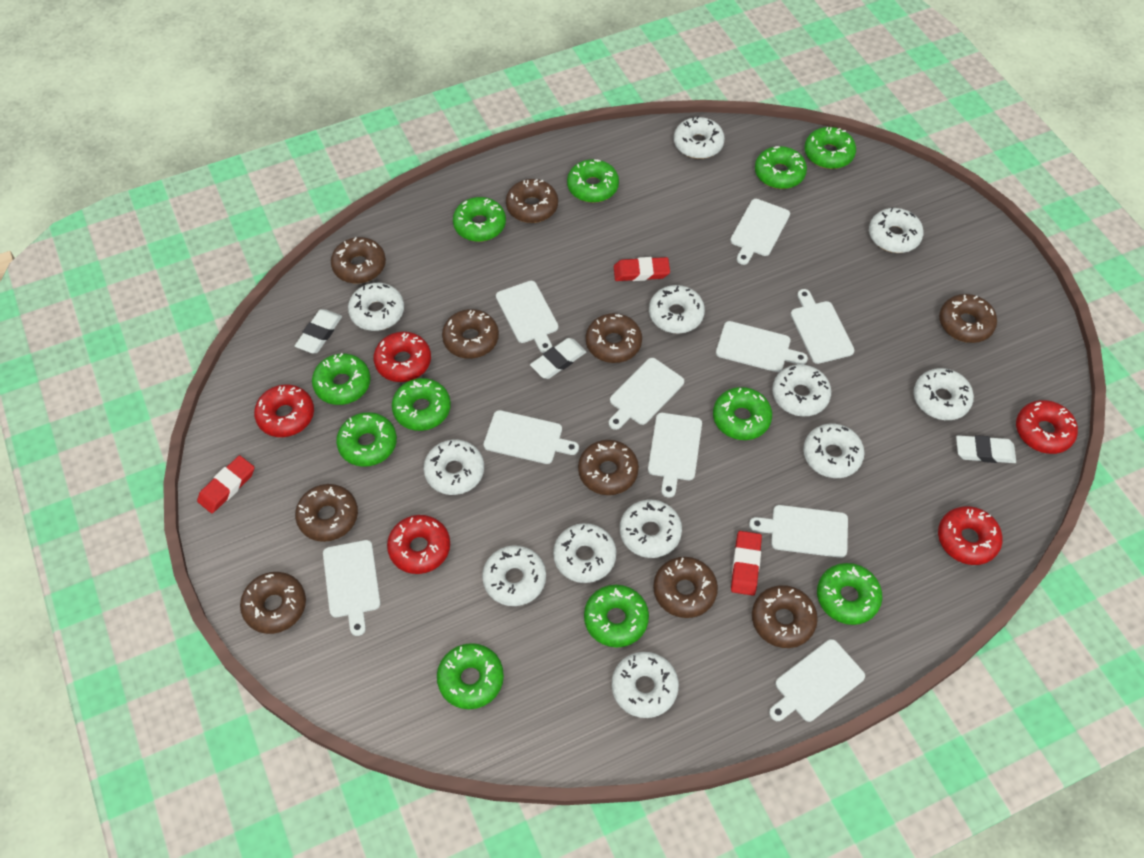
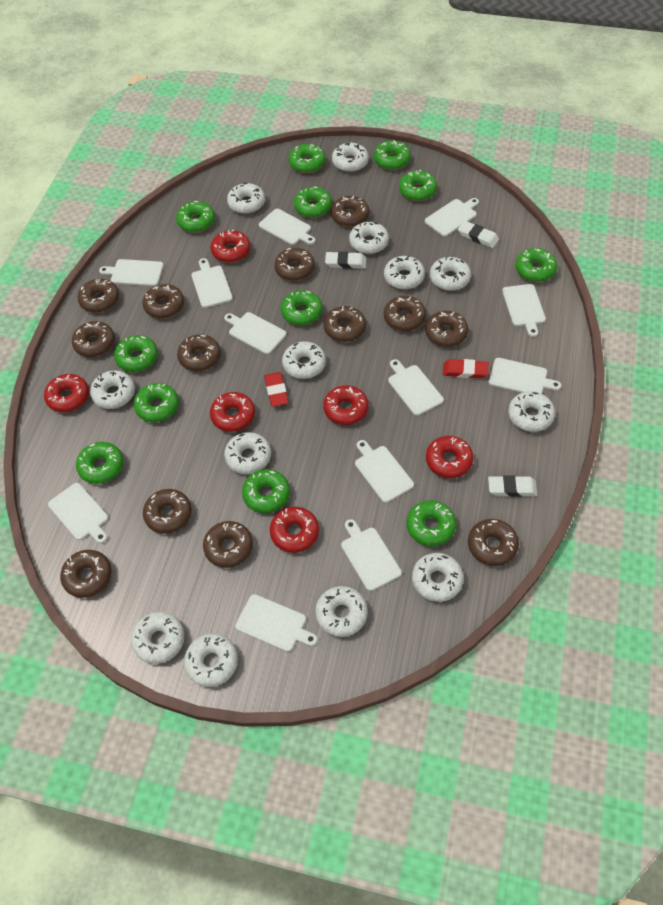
brown donut: 10 -> 13
green donut: 11 -> 12
red donut: 5 -> 6
red eraser: 3 -> 2
white cutting board: 10 -> 12
white donut: 12 -> 13

